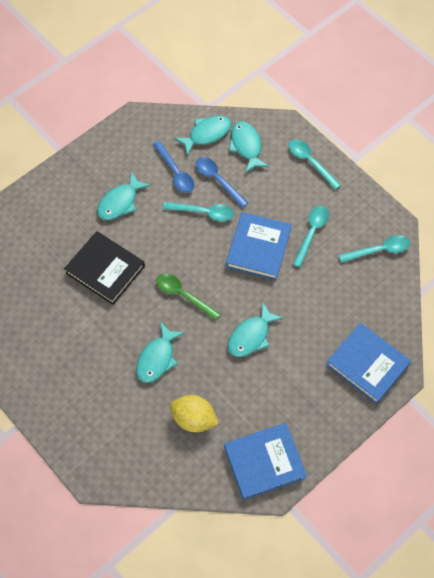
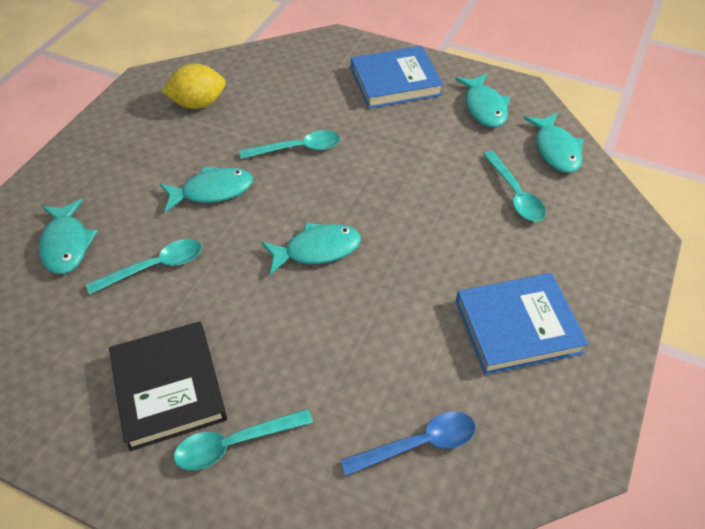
blue book: 3 -> 2
blue spoon: 2 -> 1
green spoon: 1 -> 0

